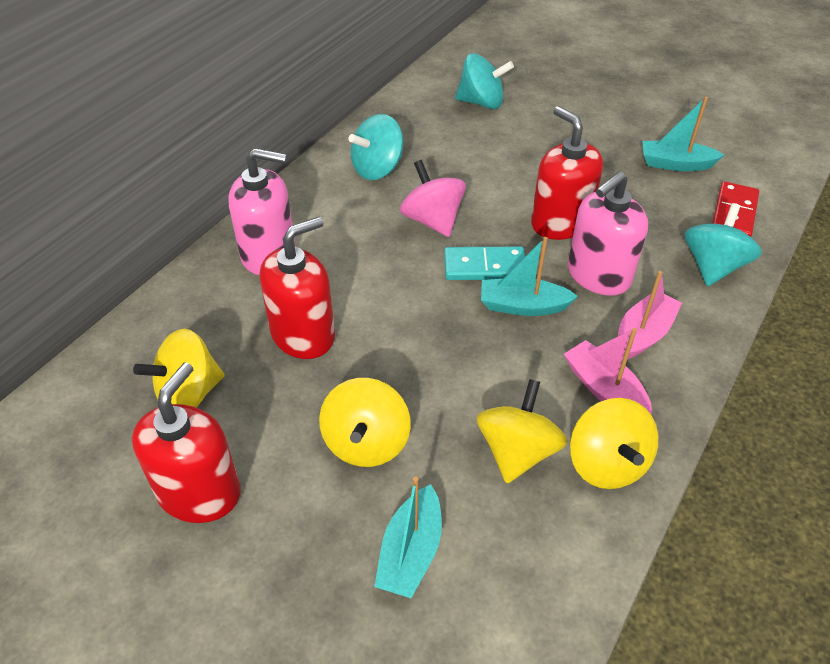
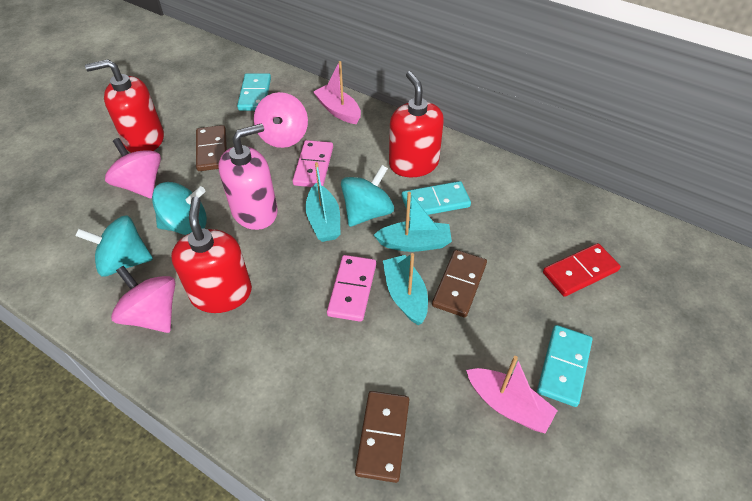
brown domino: 0 -> 3
pink domino: 0 -> 2
pink soap dispenser: 2 -> 1
pink spinning top: 1 -> 3
turquoise domino: 1 -> 3
yellow spinning top: 4 -> 0

